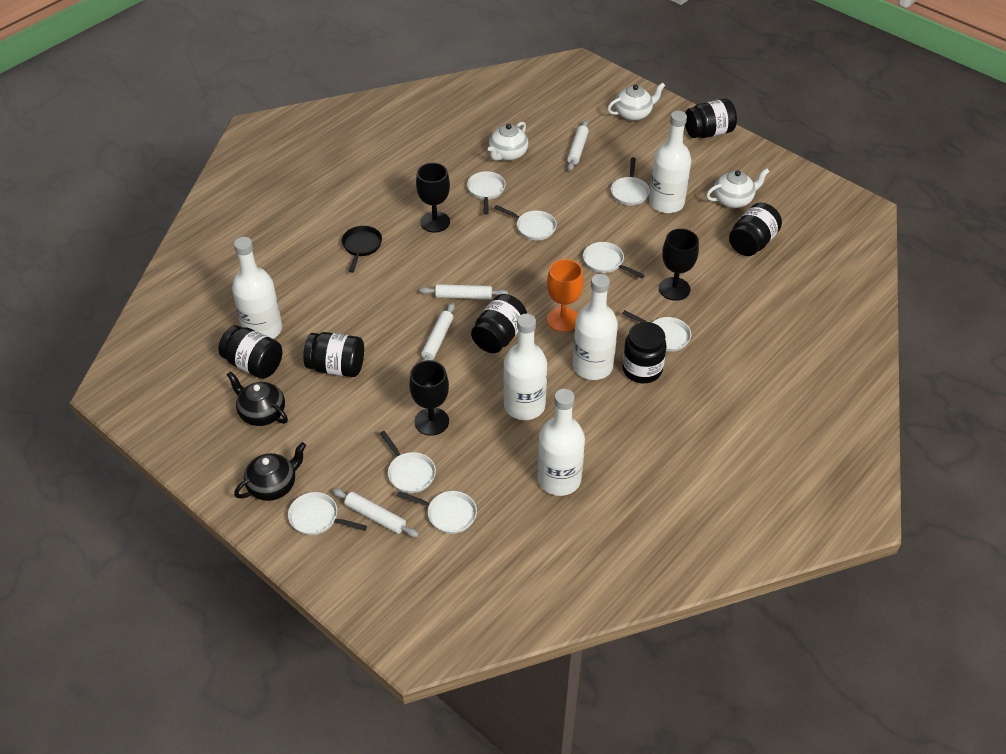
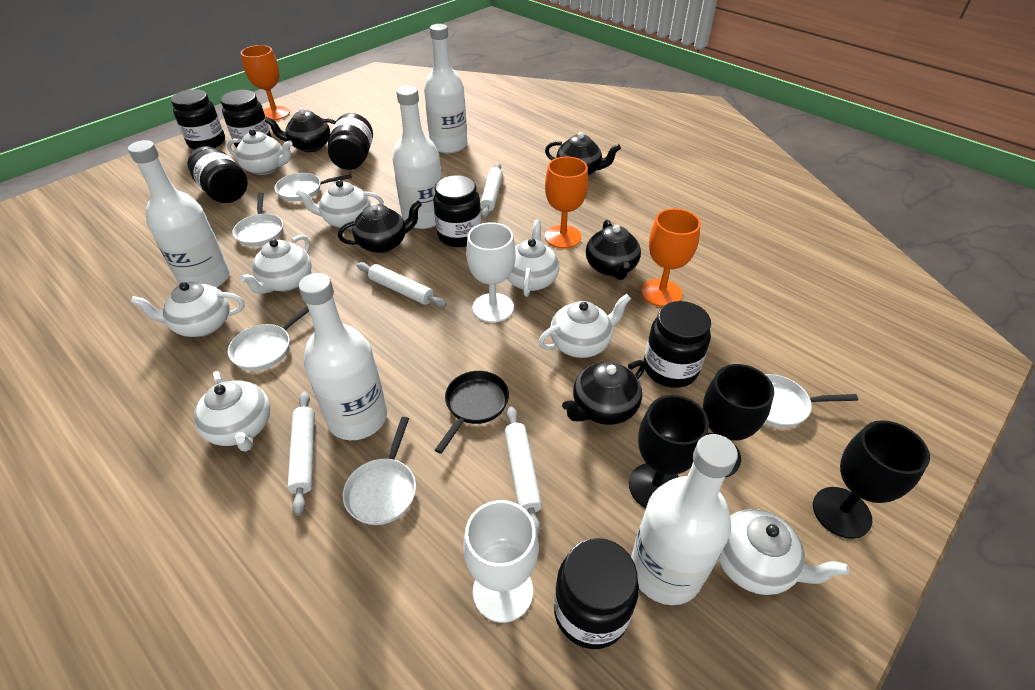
black jar: 6 -> 7
black teapot: 2 -> 5
orange goblet: 1 -> 3
white goblet: 0 -> 2
white pan: 8 -> 5
white teapot: 3 -> 8

